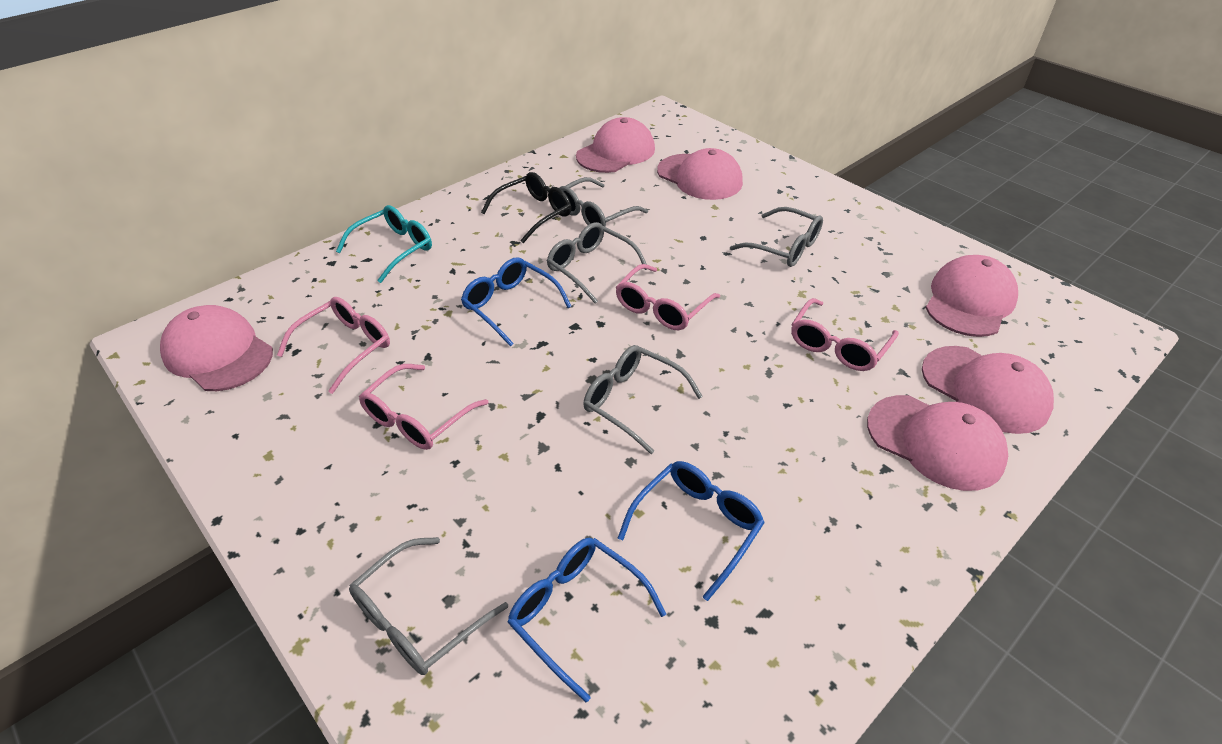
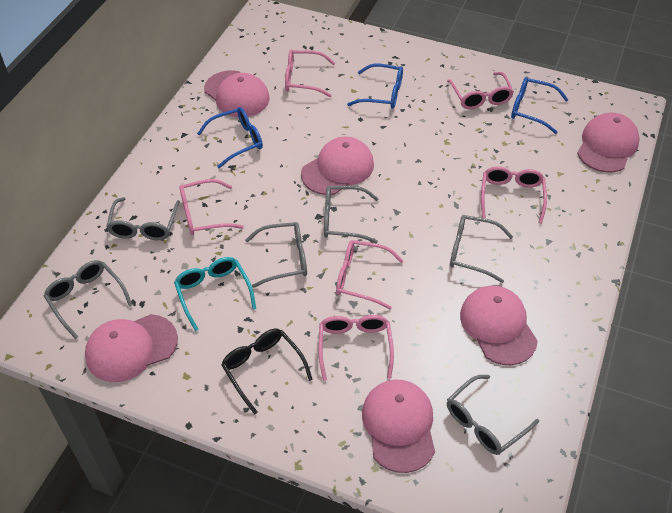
grey glasses: 5 -> 6
pink glasses: 4 -> 6

